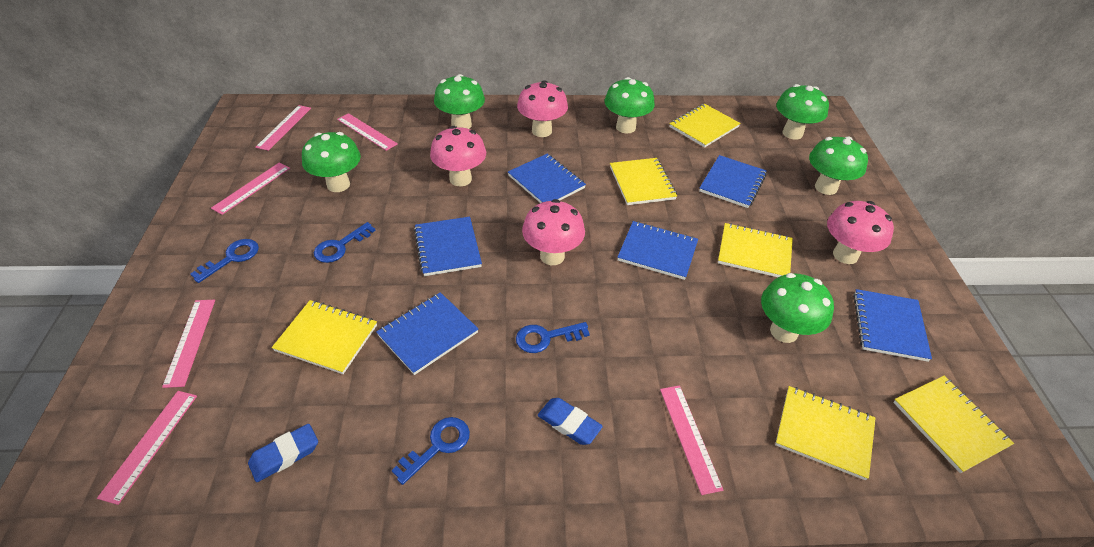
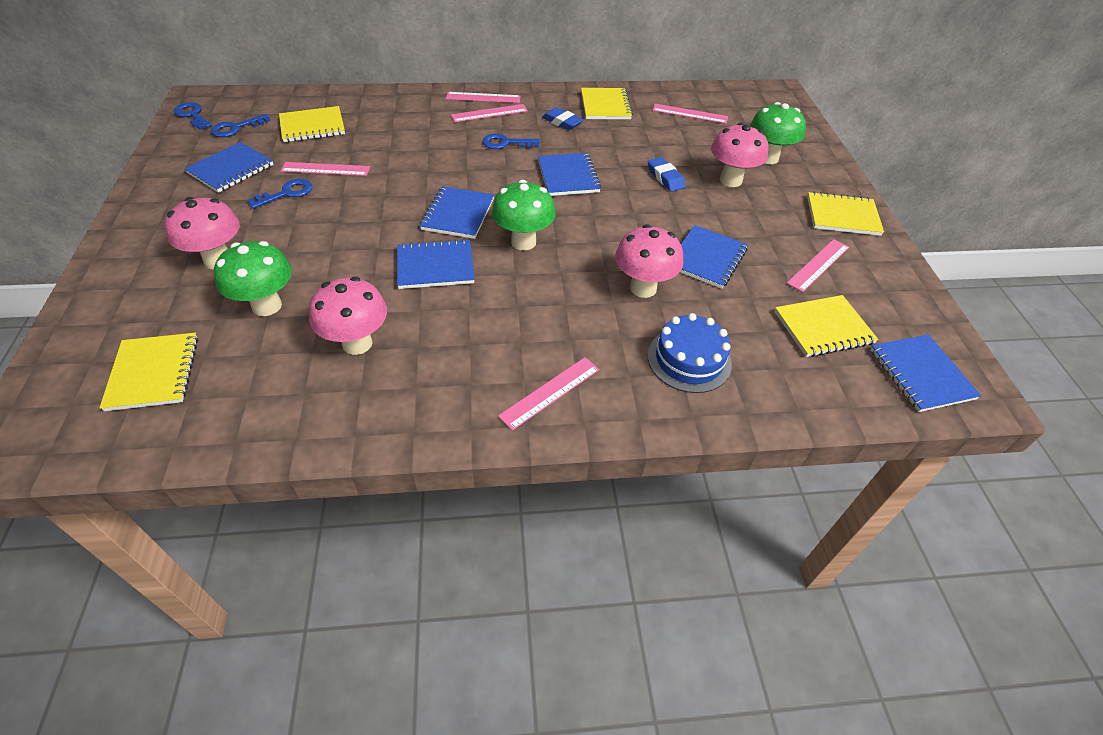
blue cake: 0 -> 1
green mushroom: 6 -> 3
yellow notebook: 6 -> 5

